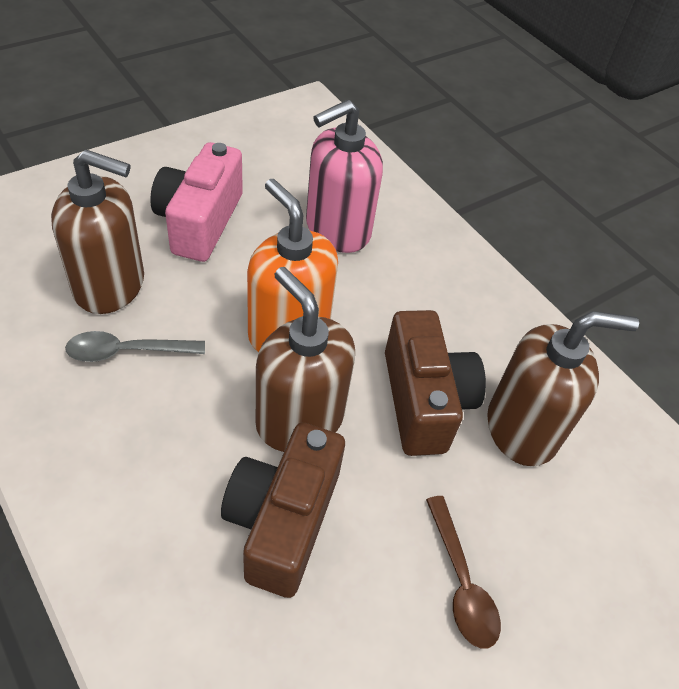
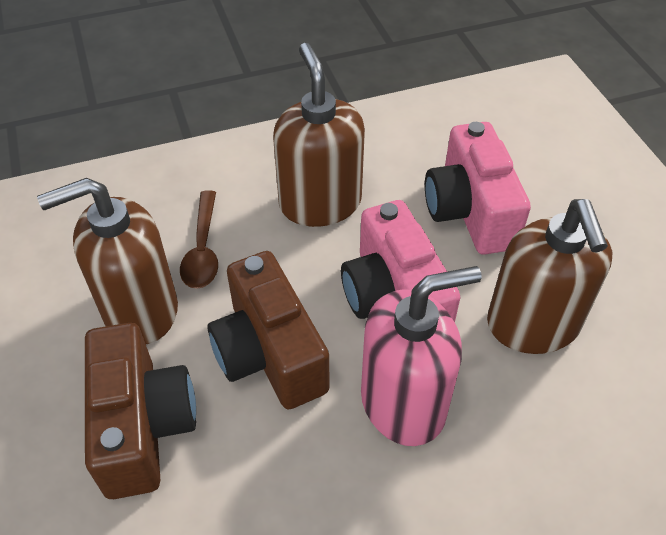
grey spoon: 1 -> 0
orange soap dispenser: 1 -> 0
pink camera: 1 -> 2

